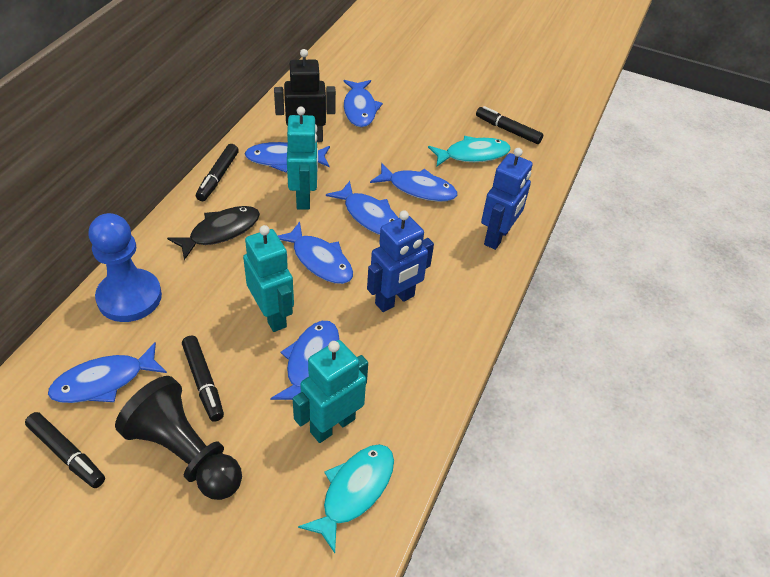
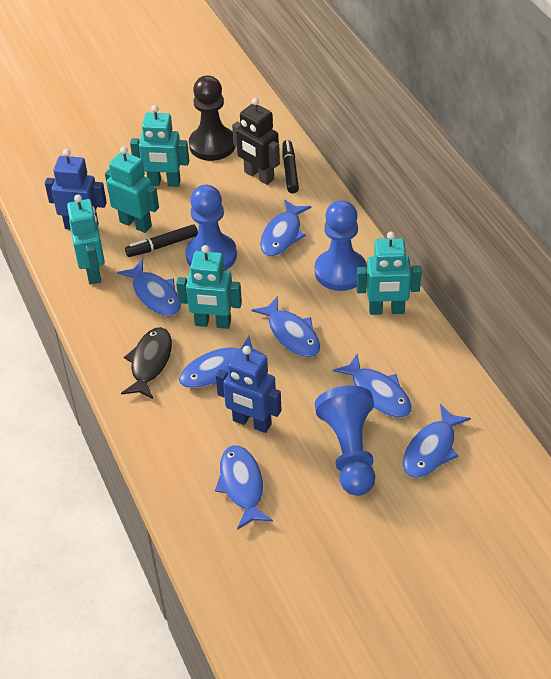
black marker: 4 -> 2
blue pawn: 1 -> 3
turquoise fish: 2 -> 0
turquoise robot: 3 -> 5

